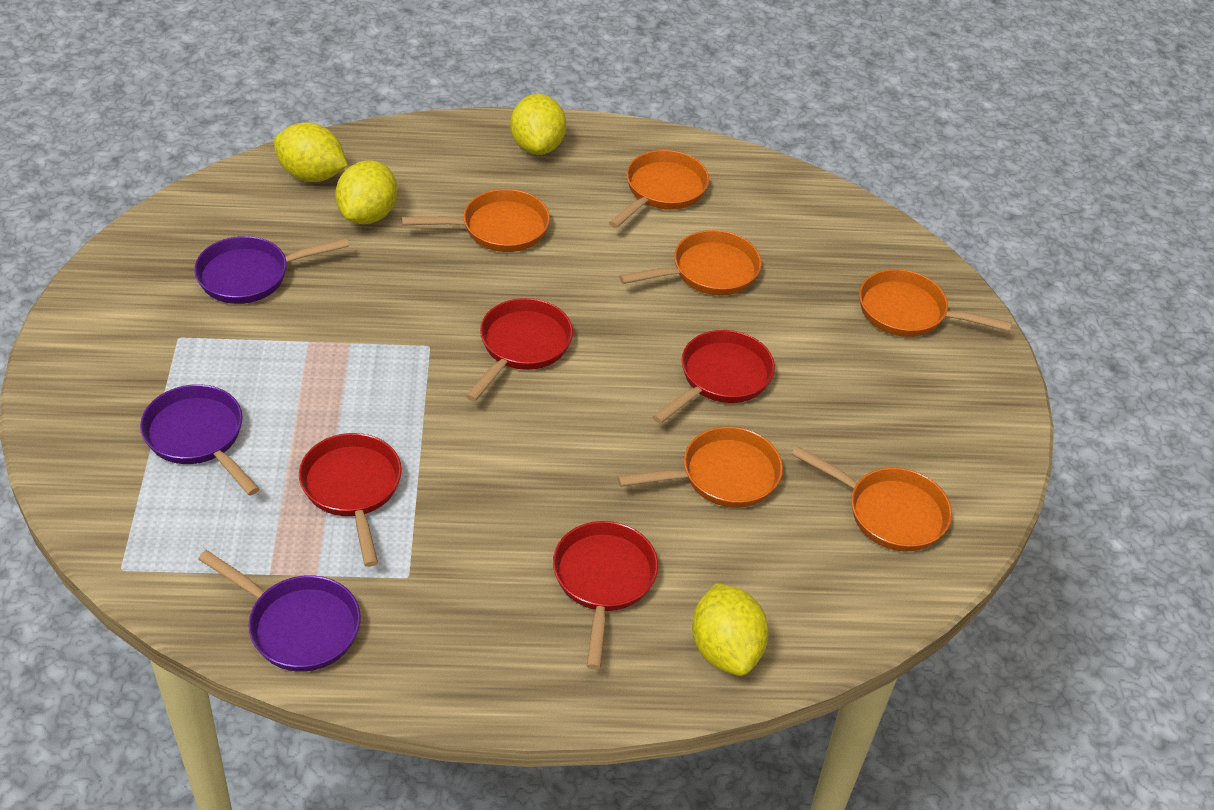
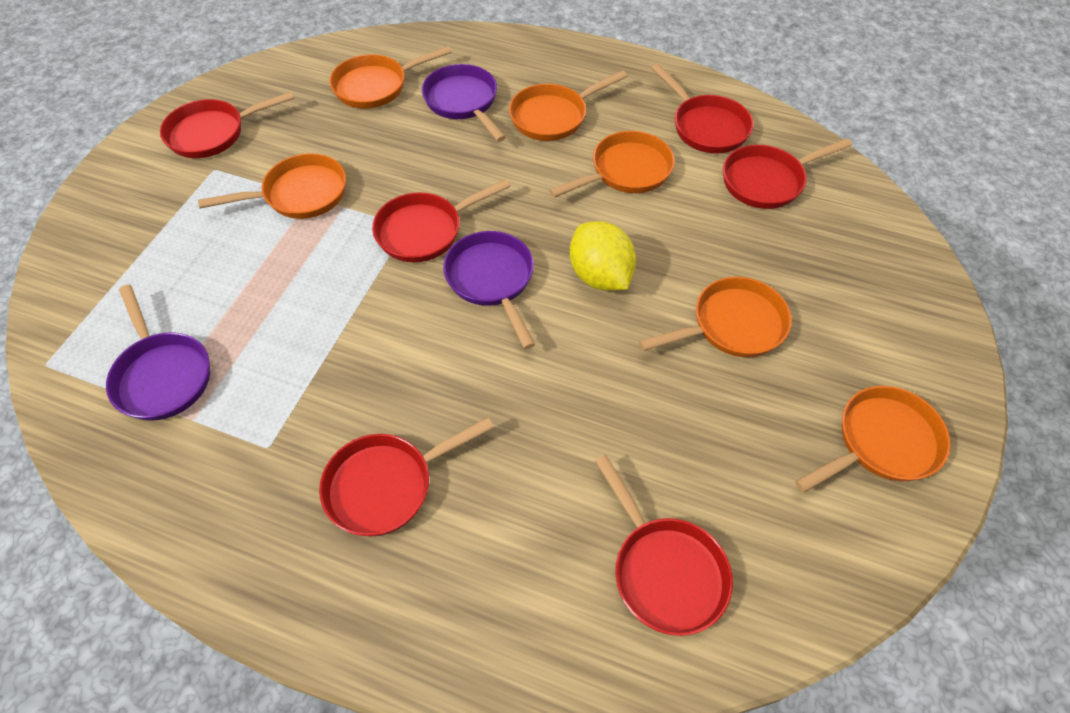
red pan: 4 -> 6
yellow lemon: 4 -> 1

